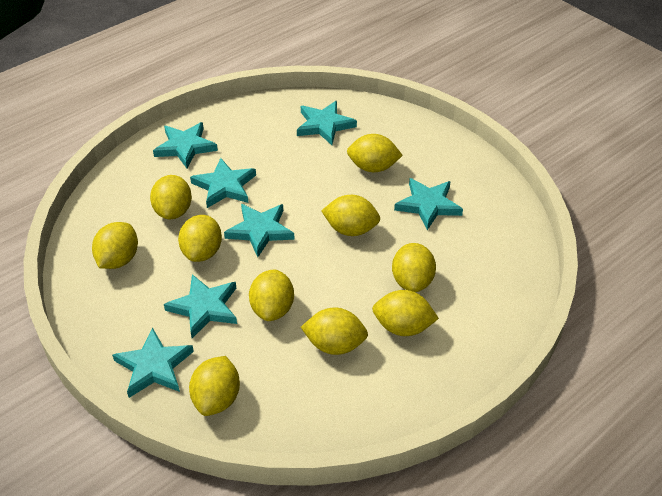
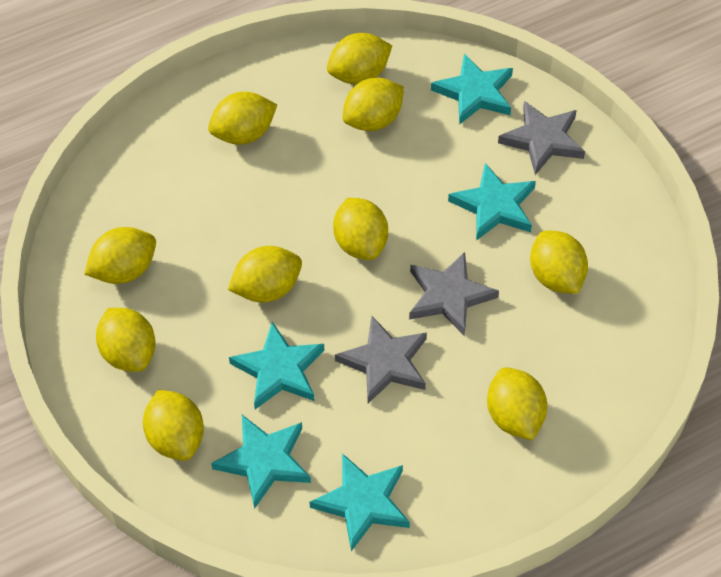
grey star: 0 -> 3
turquoise star: 7 -> 5

